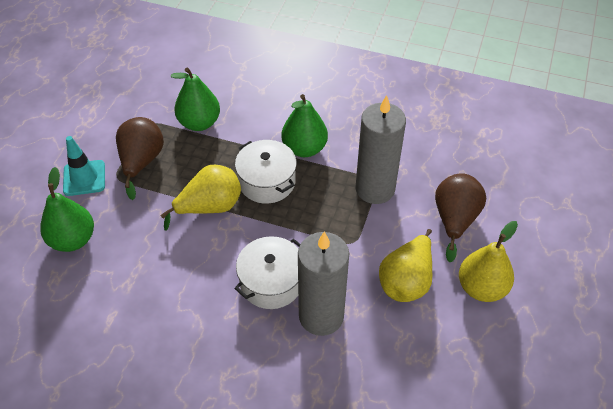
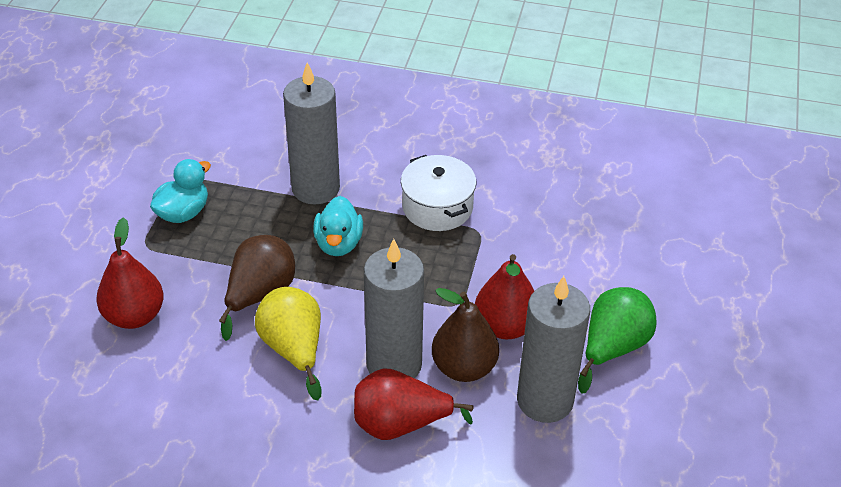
green pear: 3 -> 1
grey candle: 2 -> 3
red pear: 0 -> 3
turquoise duck: 0 -> 2
turquoise traffic cone: 1 -> 0
white pot: 2 -> 1
yellow pear: 3 -> 1

